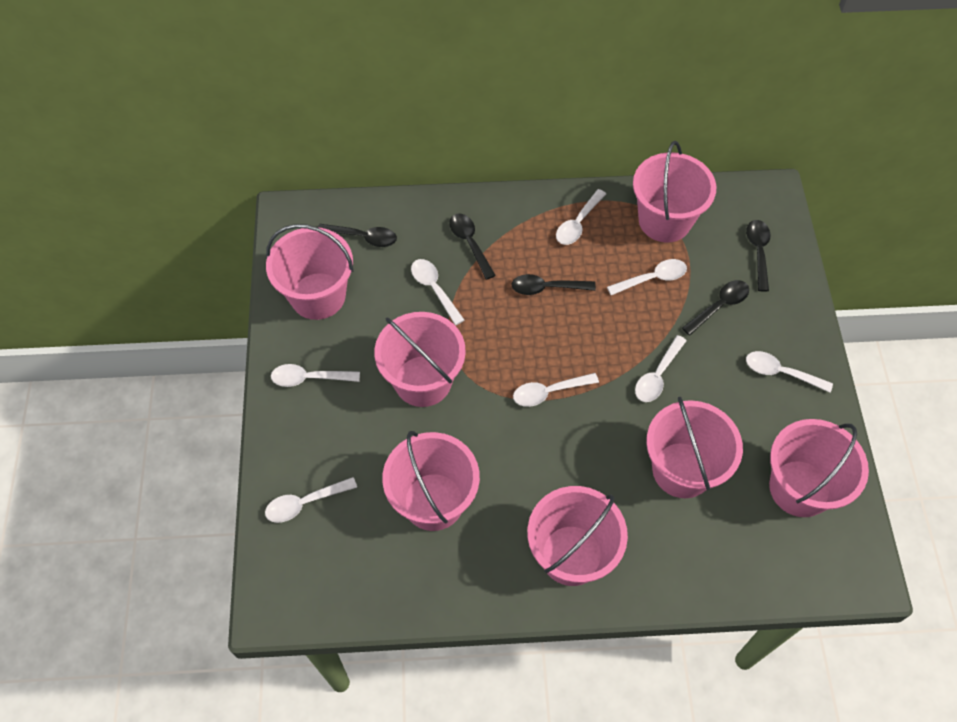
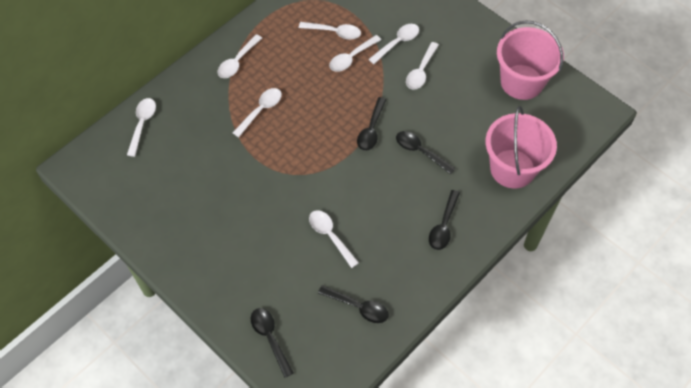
pink bucket: 7 -> 2

